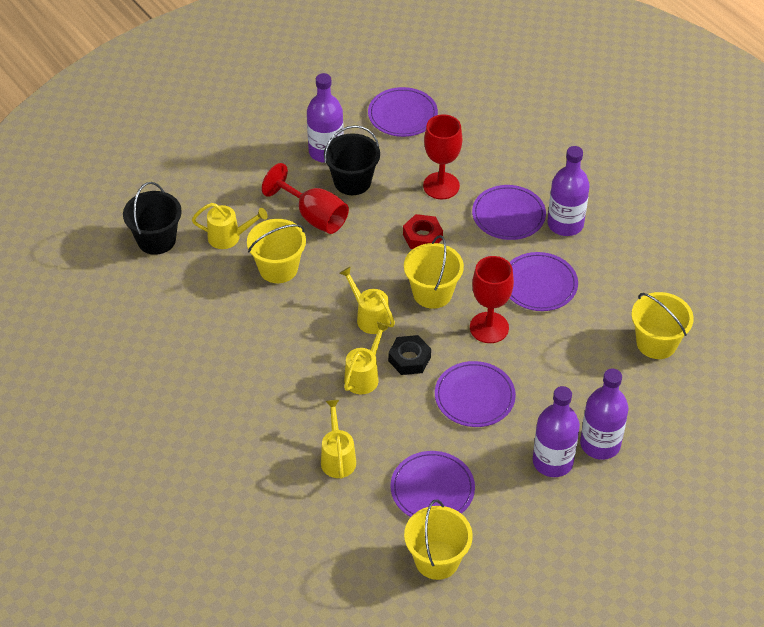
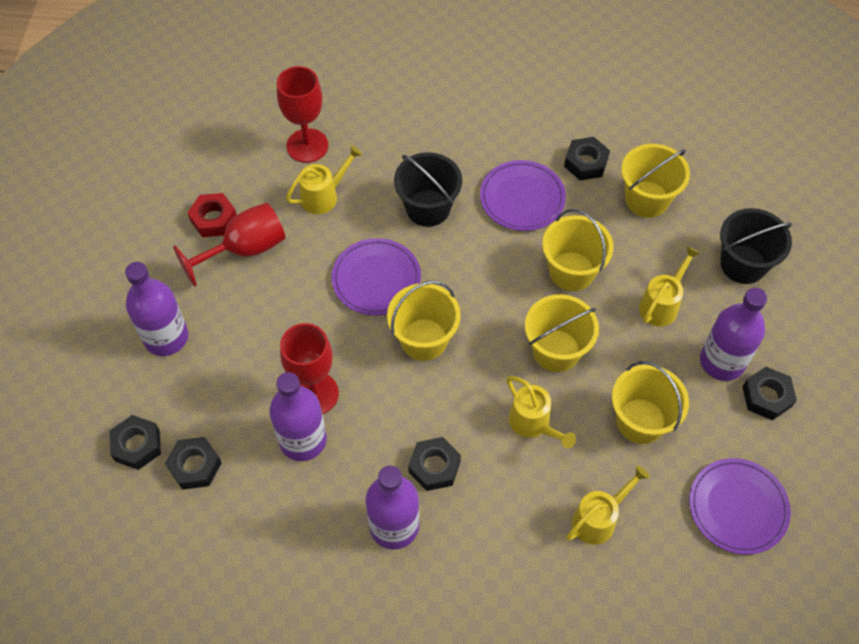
black nut: 1 -> 5
purple plate: 5 -> 3
yellow bucket: 4 -> 5

